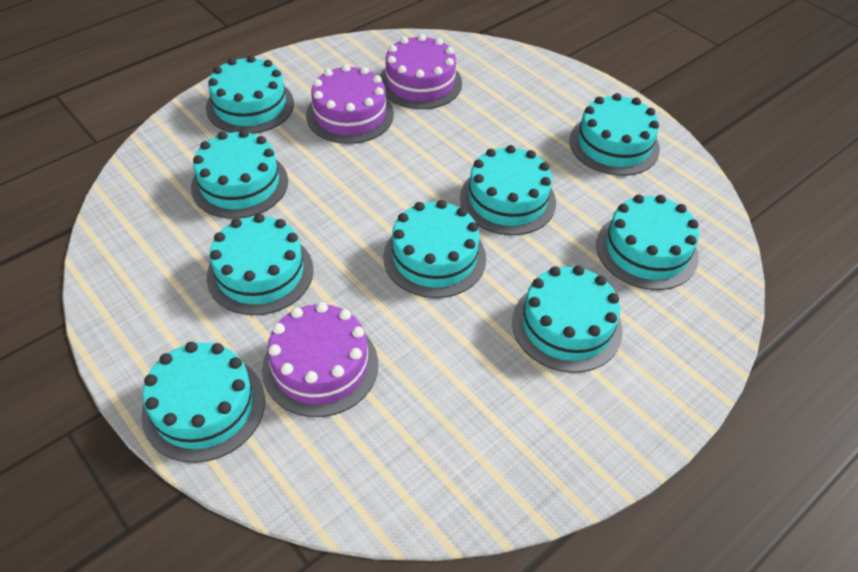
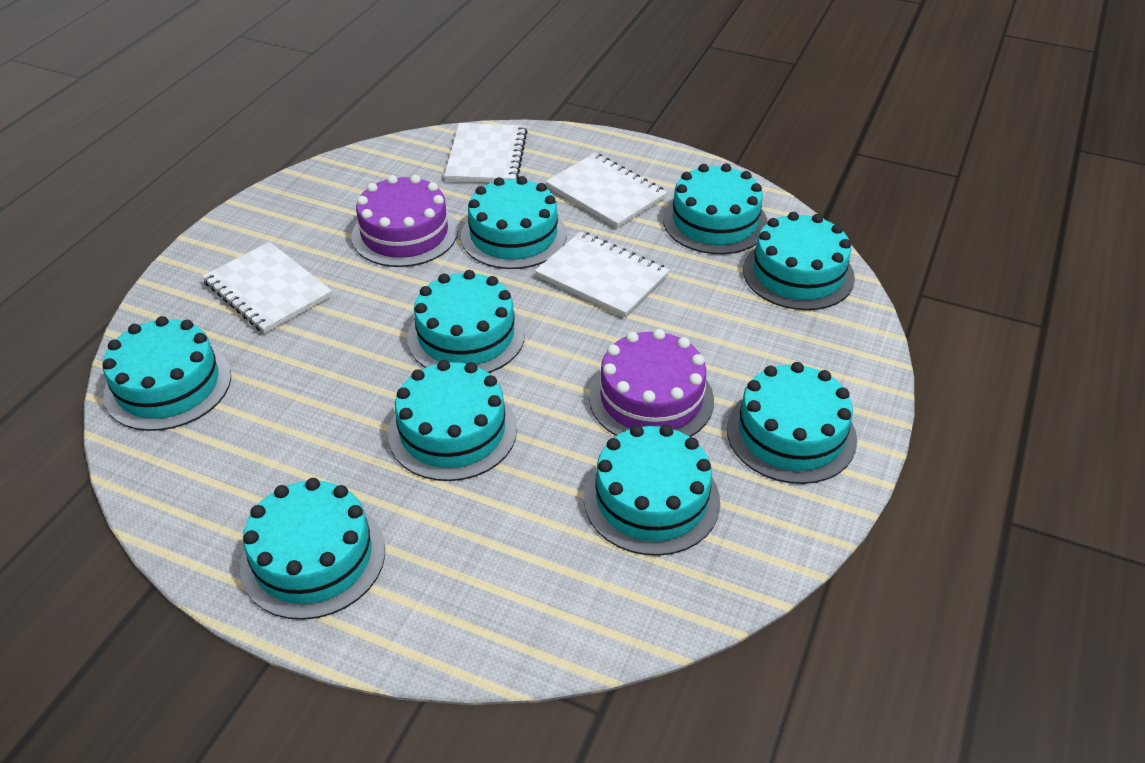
purple cake: 3 -> 2
white notebook: 0 -> 4

